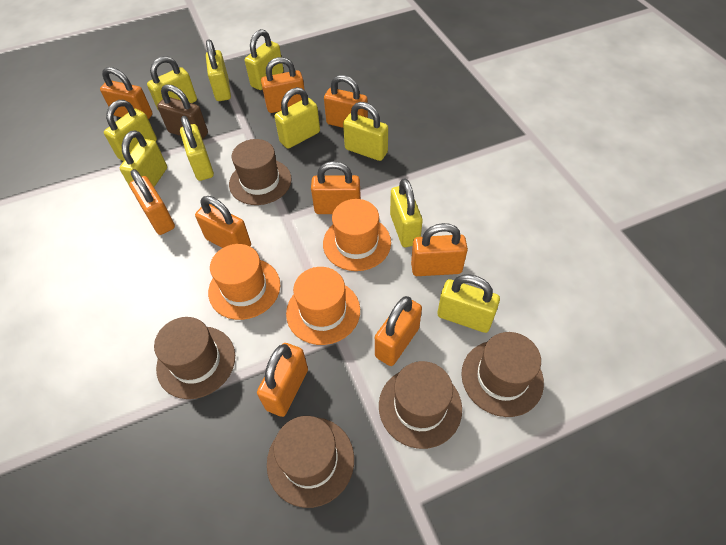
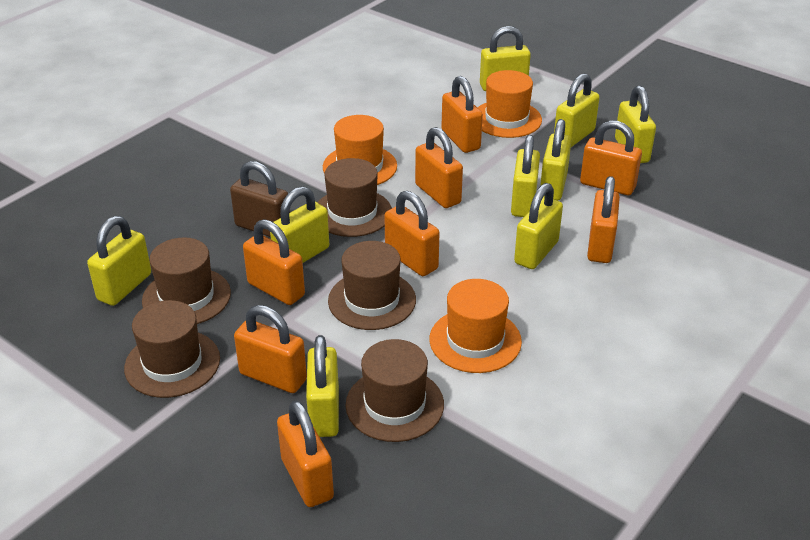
orange padlock: 9 -> 8
yellow padlock: 10 -> 9

